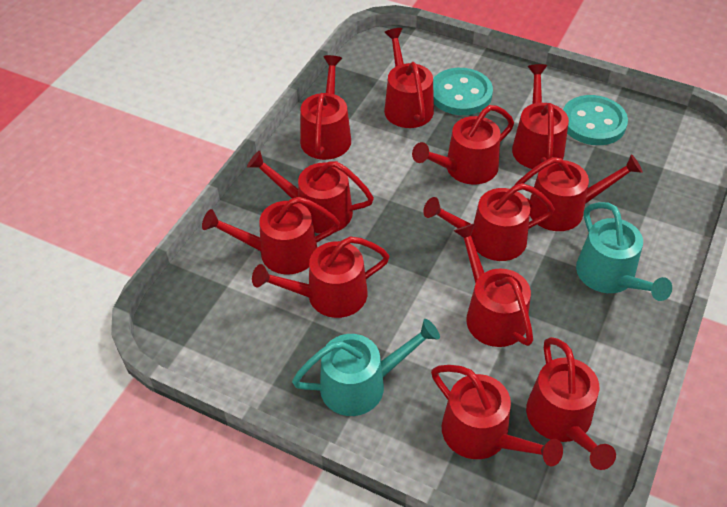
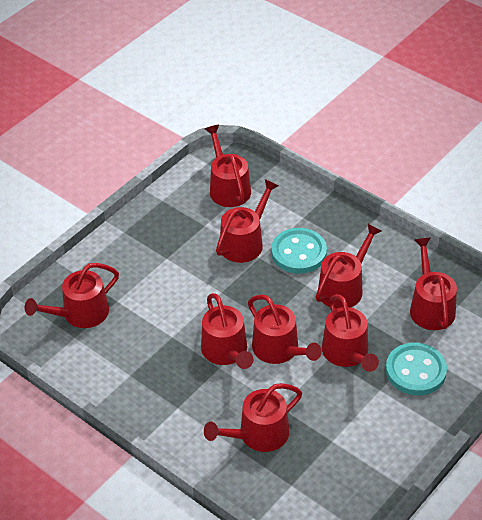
red watering can: 12 -> 9
turquoise watering can: 2 -> 0

